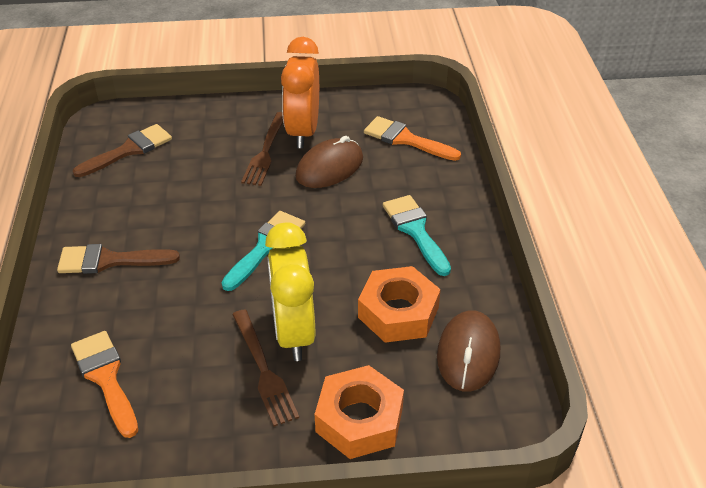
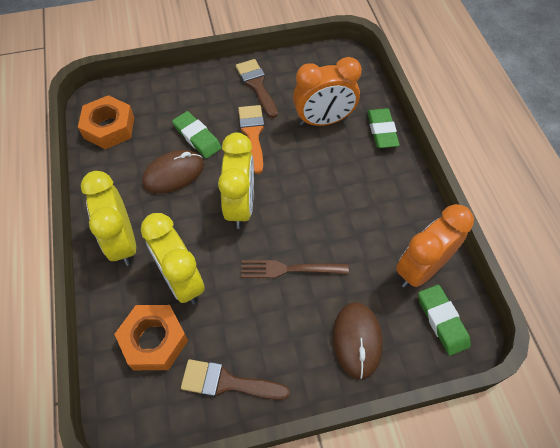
brown fork: 2 -> 1
green eraser: 0 -> 3
orange brush: 2 -> 1
orange clock: 1 -> 2
turquoise brush: 2 -> 0
yellow clock: 1 -> 3

